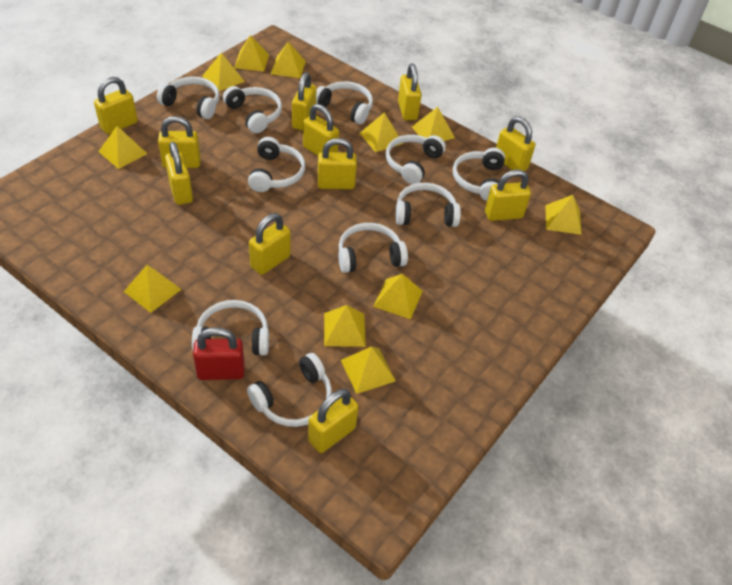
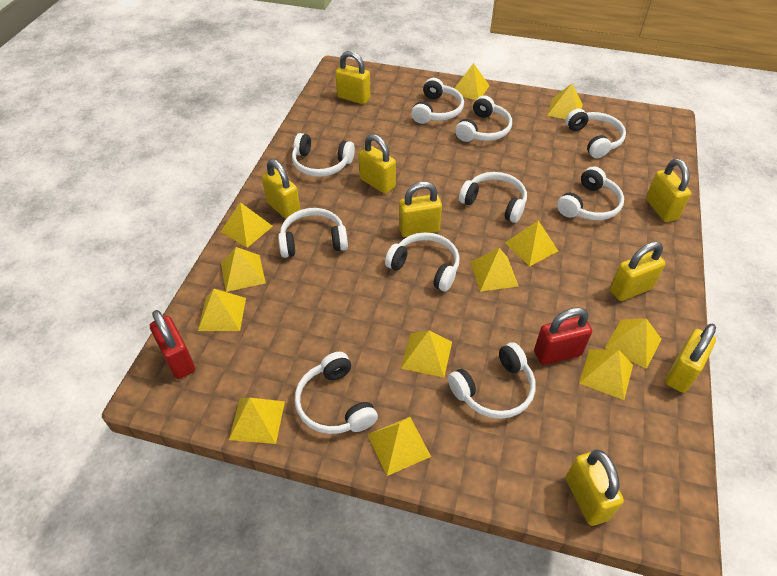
red padlock: 1 -> 2
yellow padlock: 11 -> 8
yellow pyramid: 11 -> 12

